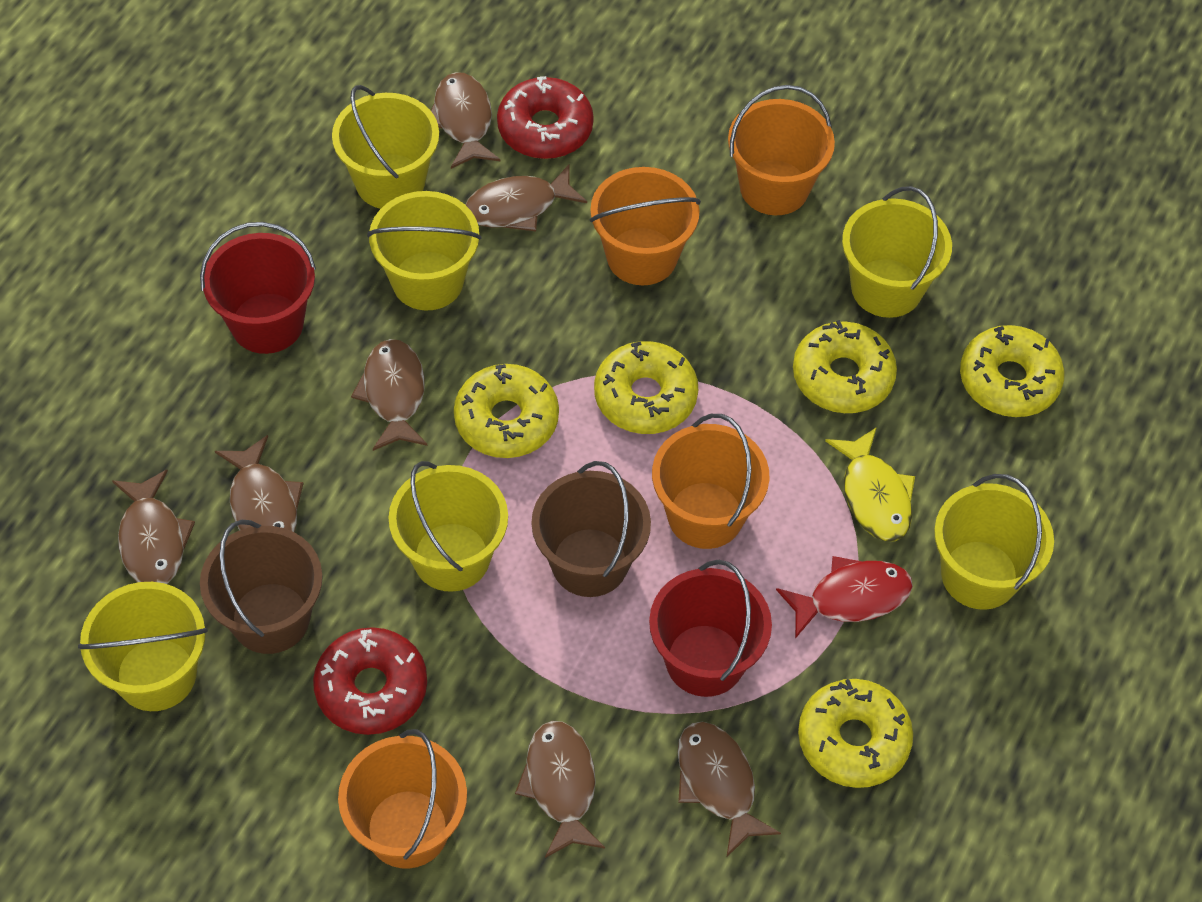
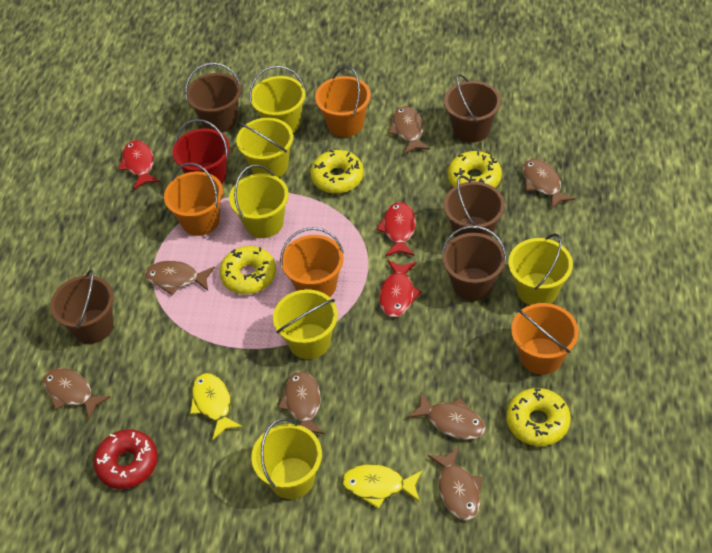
brown bucket: 2 -> 5
red bucket: 2 -> 1
red donut: 2 -> 1
red fish: 1 -> 3
yellow donut: 5 -> 4
yellow fish: 1 -> 2

